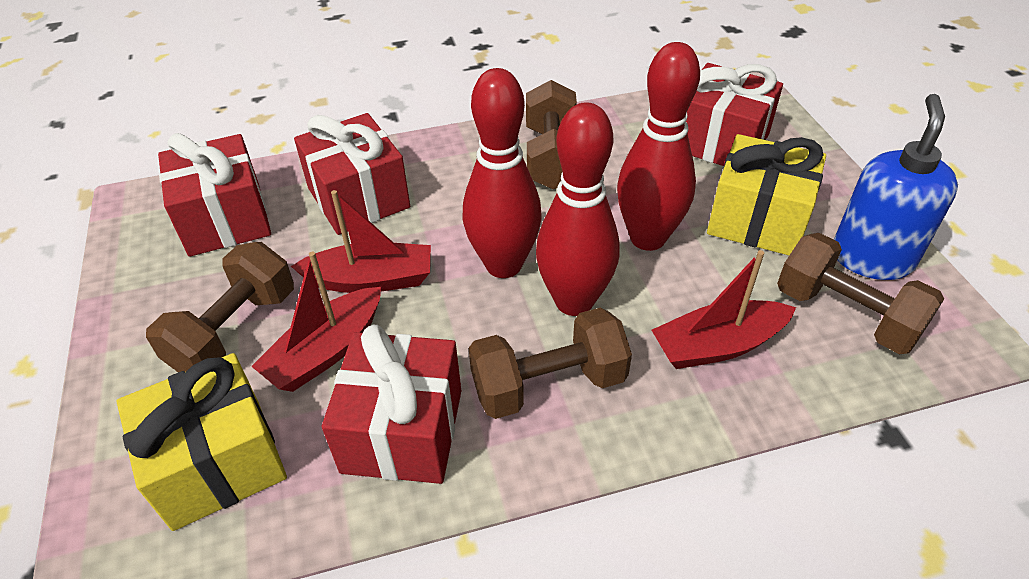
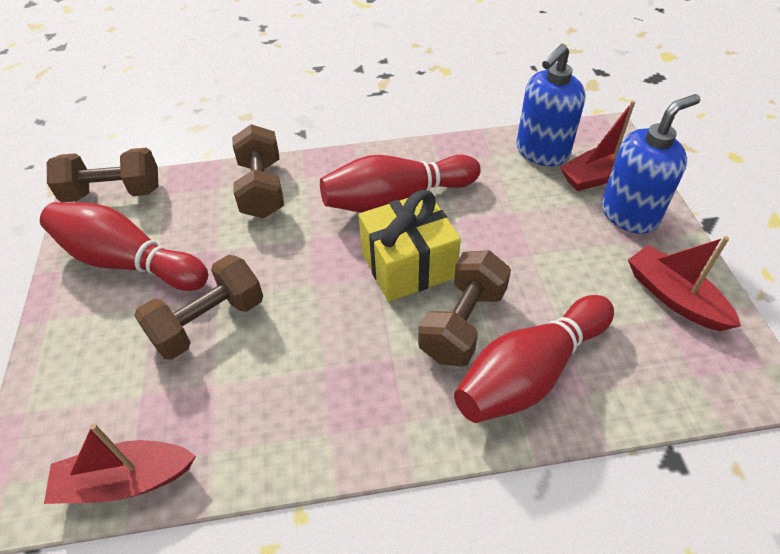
blue soap dispenser: 1 -> 2
red gift: 4 -> 0
yellow gift: 2 -> 1

